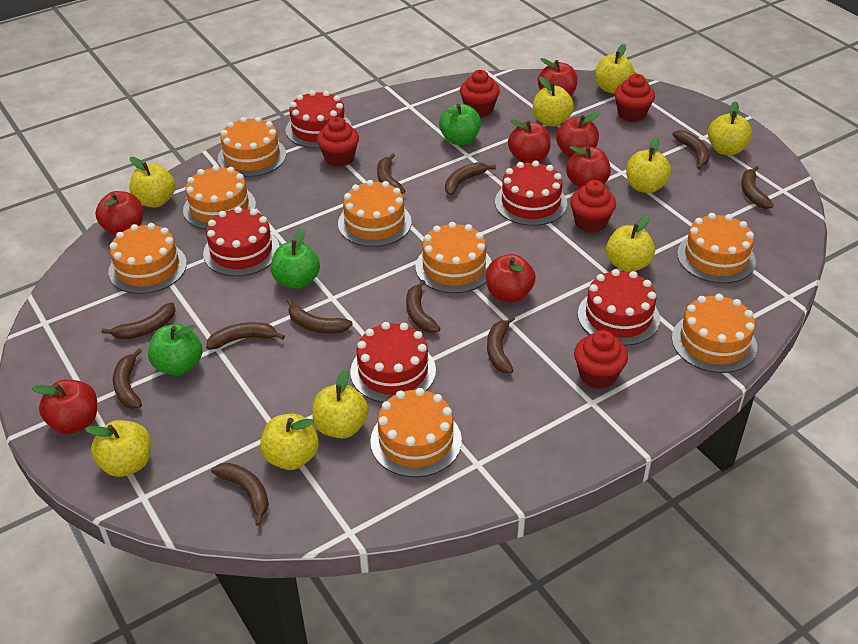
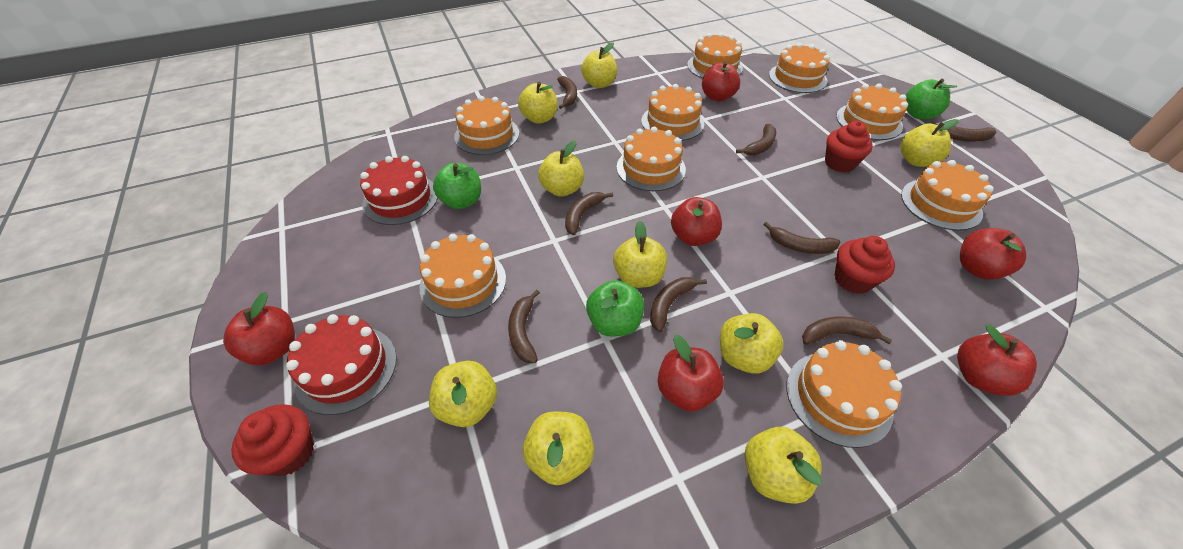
brown banana: 11 -> 8
orange cake: 8 -> 9
red apple: 7 -> 6
red cake: 5 -> 2
red cupcake: 5 -> 3

